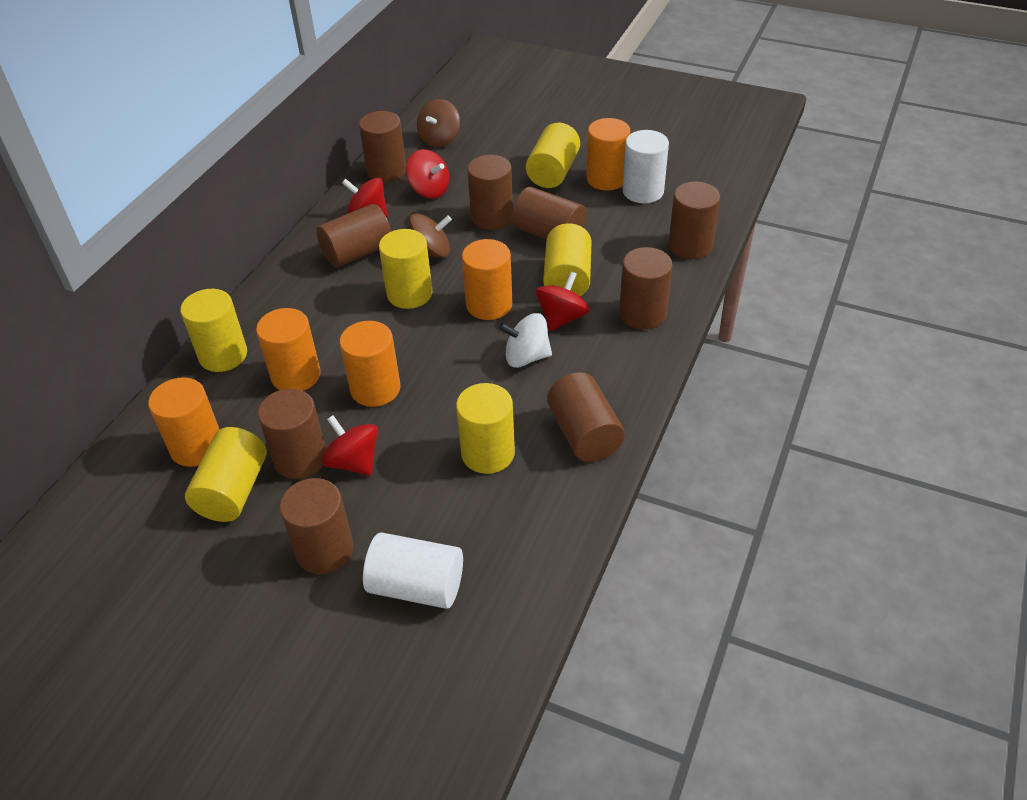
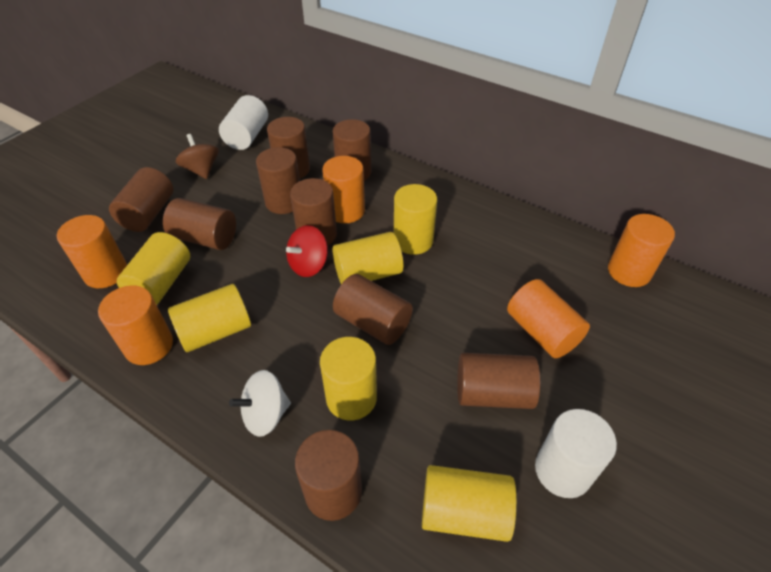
brown spinning top: 2 -> 1
red spinning top: 4 -> 1

